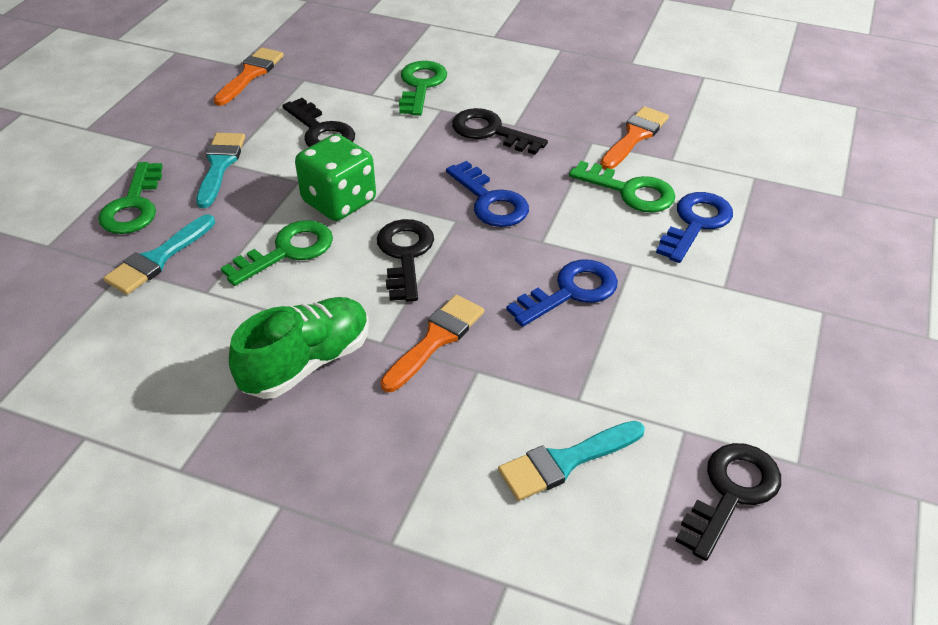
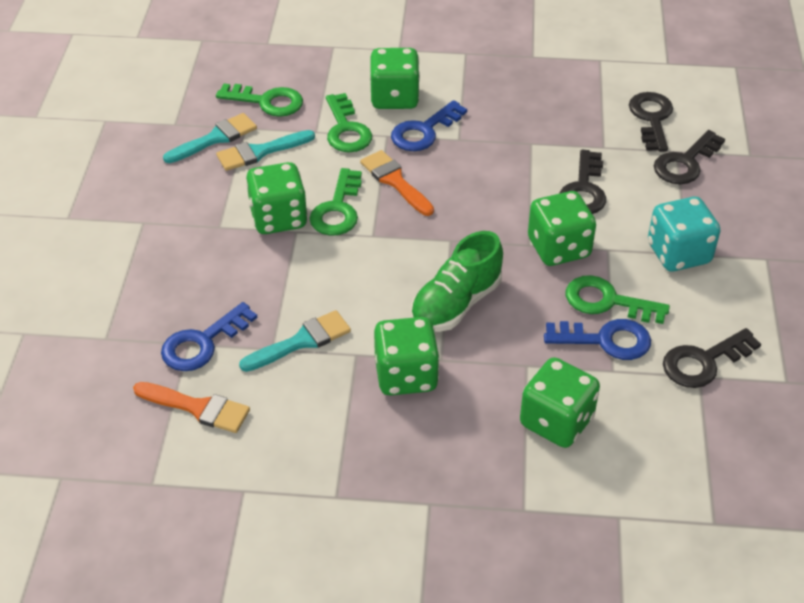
green dice: 1 -> 5
orange brush: 3 -> 2
turquoise dice: 0 -> 1

